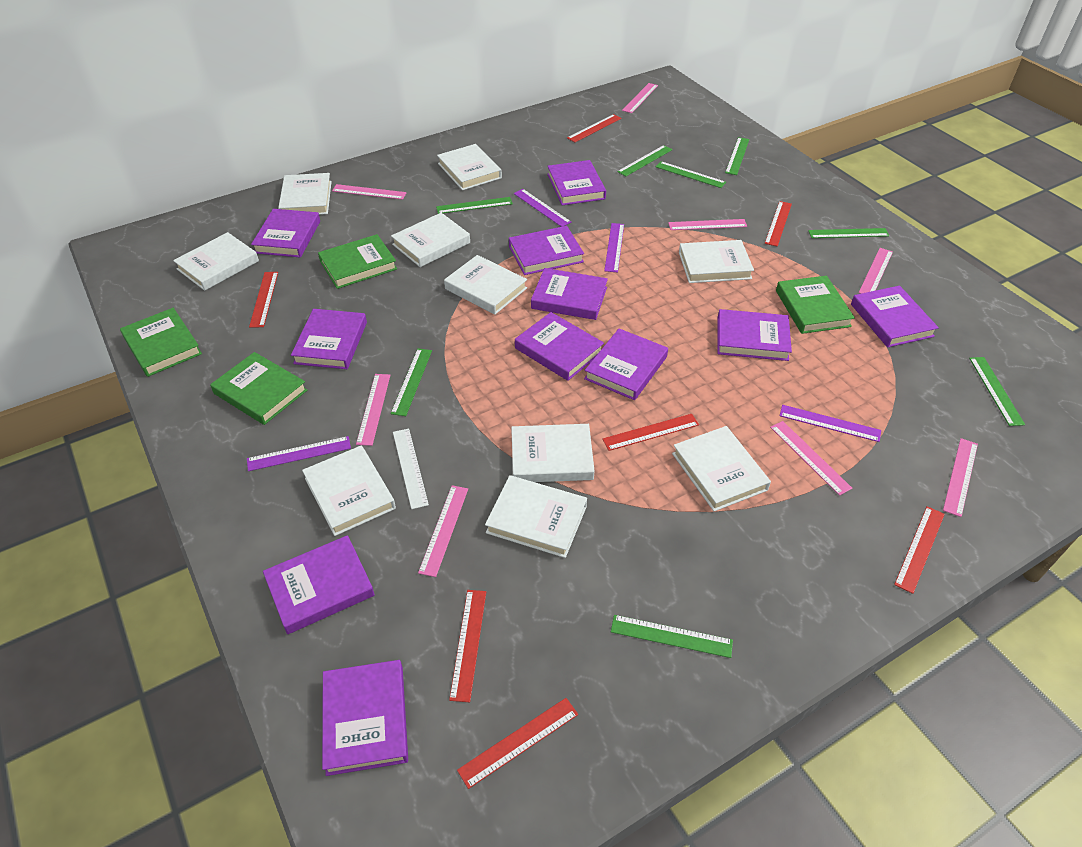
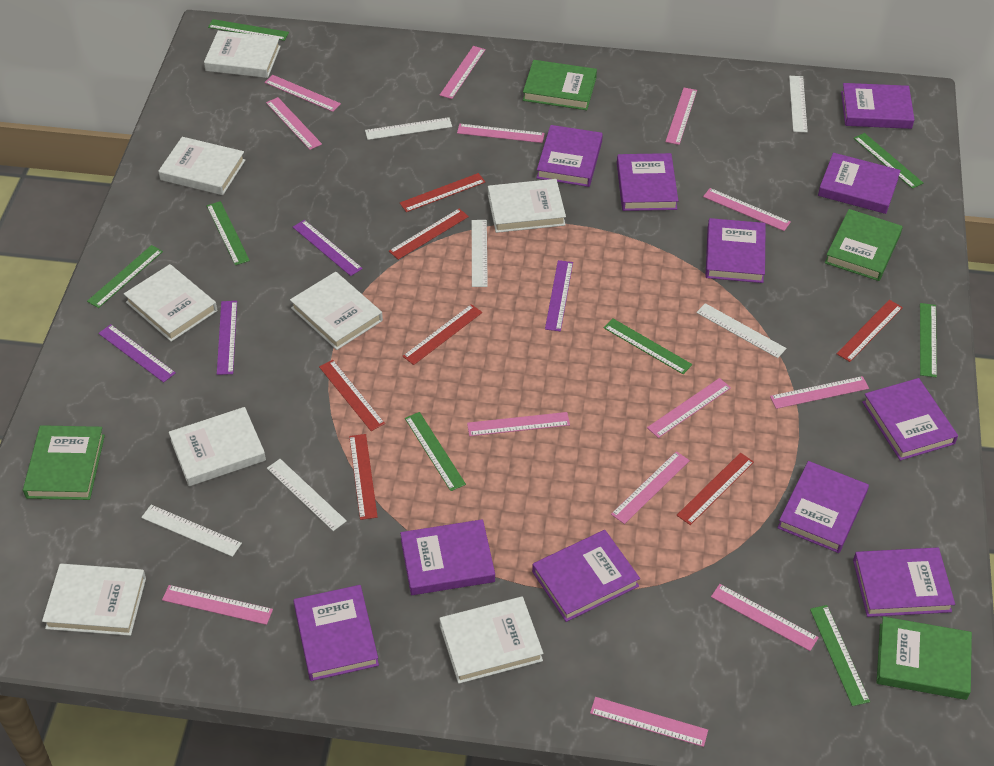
pink ruler: 8 -> 13
white book: 10 -> 8
white ruler: 1 -> 6

